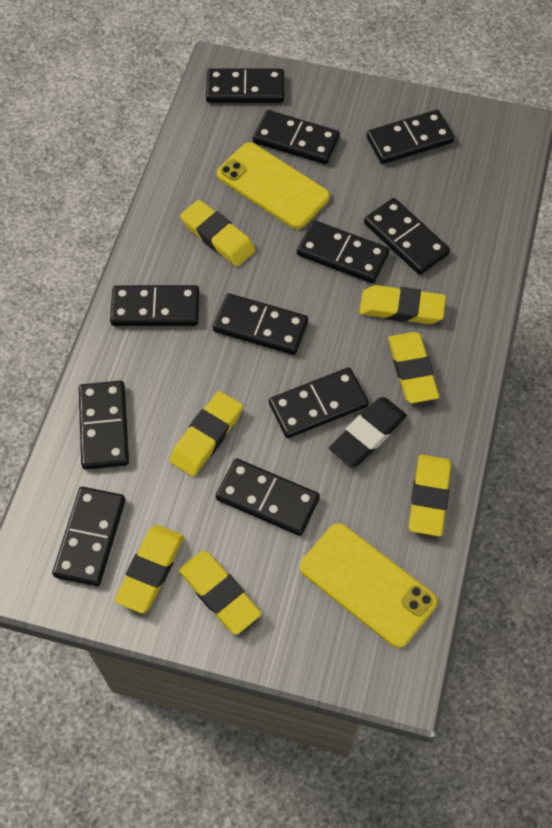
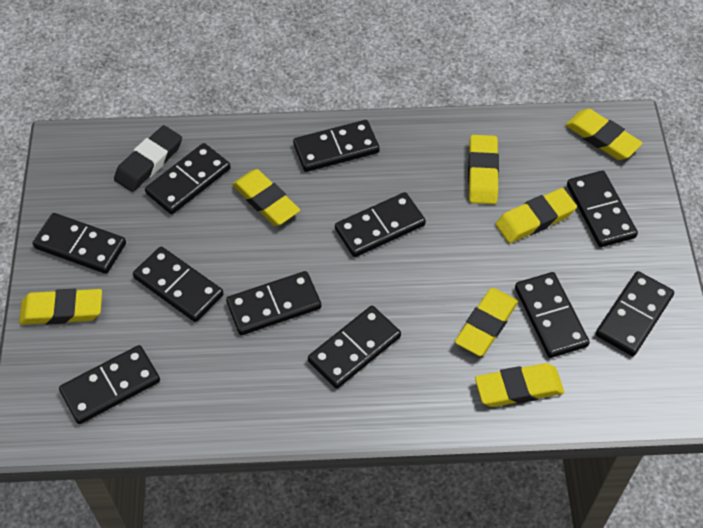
yellow phone: 2 -> 0

